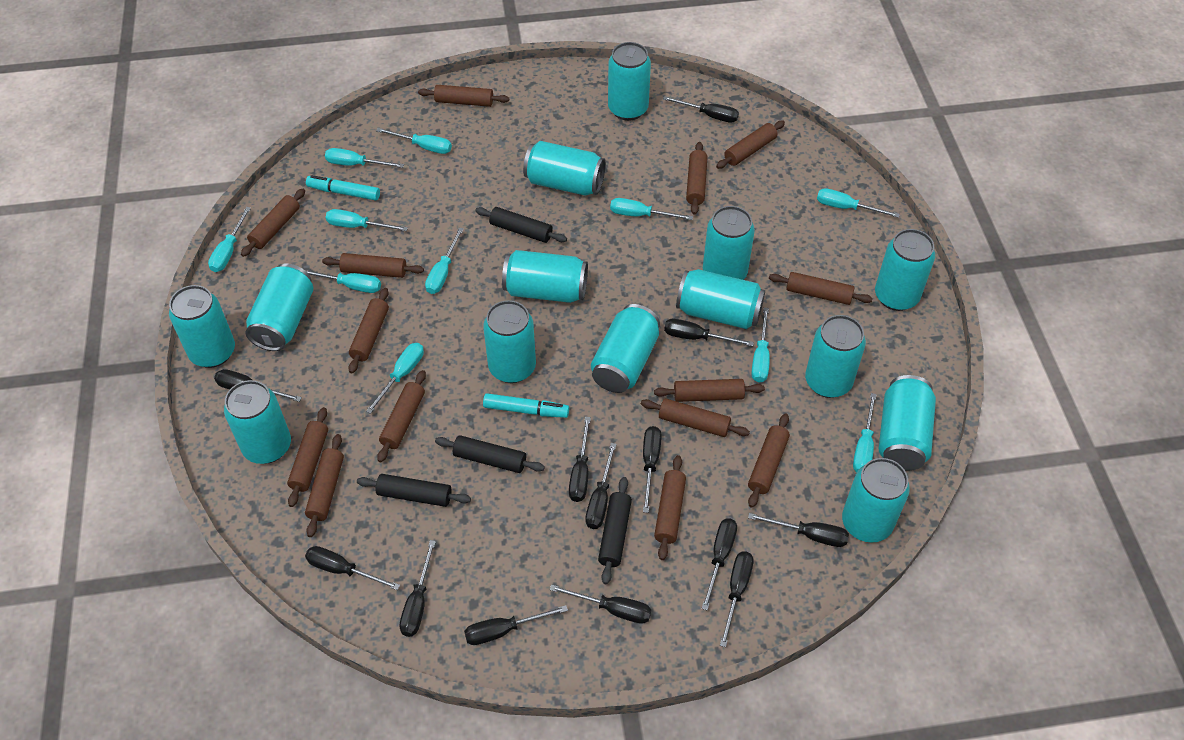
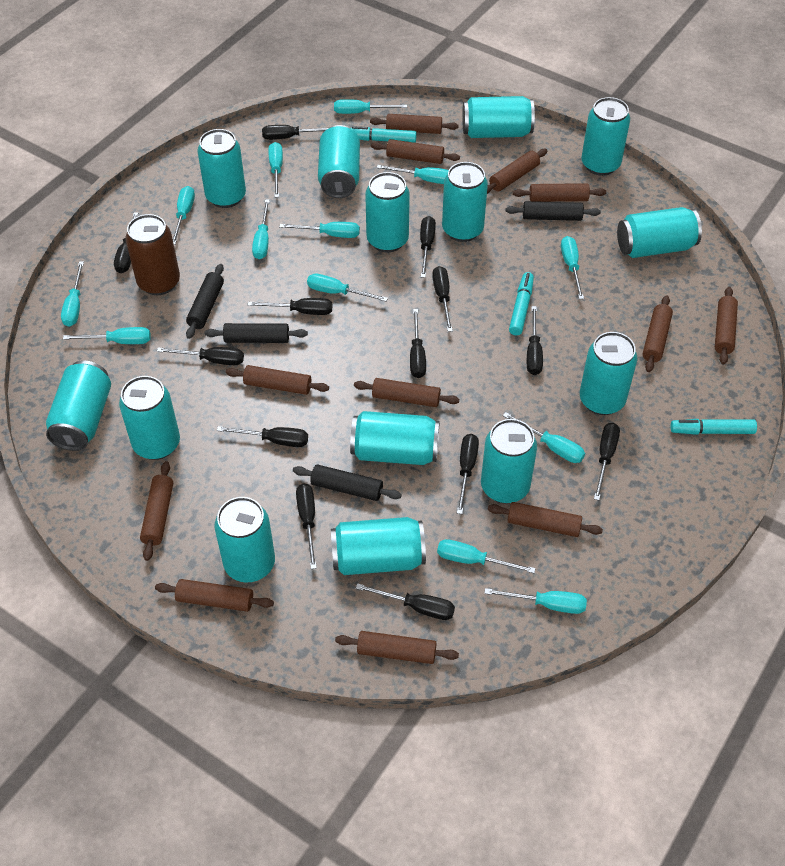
brown can: 0 -> 1
brown rolling pin: 14 -> 12
turquoise marker: 2 -> 3
turquoise screwdriver: 11 -> 13

